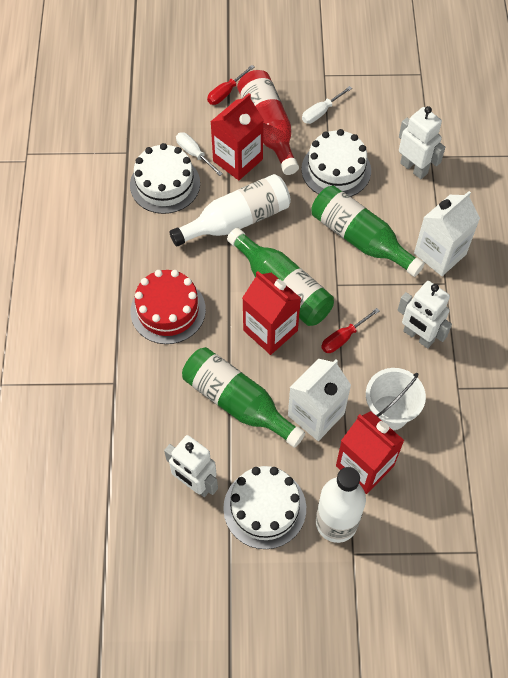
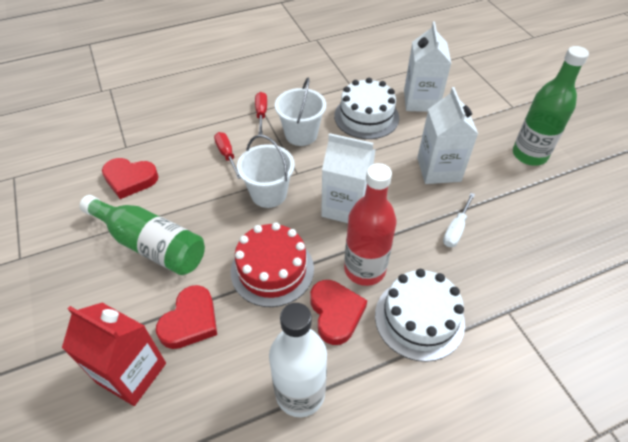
green bottle: 3 -> 2
red carton: 3 -> 1
red heart: 0 -> 3
white bottle: 2 -> 1
white bucket: 1 -> 2
white cake: 3 -> 2
white carton: 2 -> 3
white robot: 3 -> 0
white screwdriver: 2 -> 1

